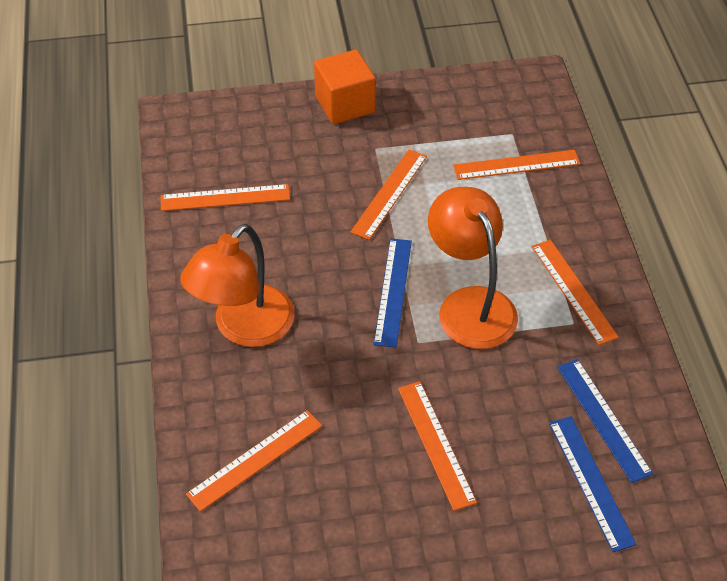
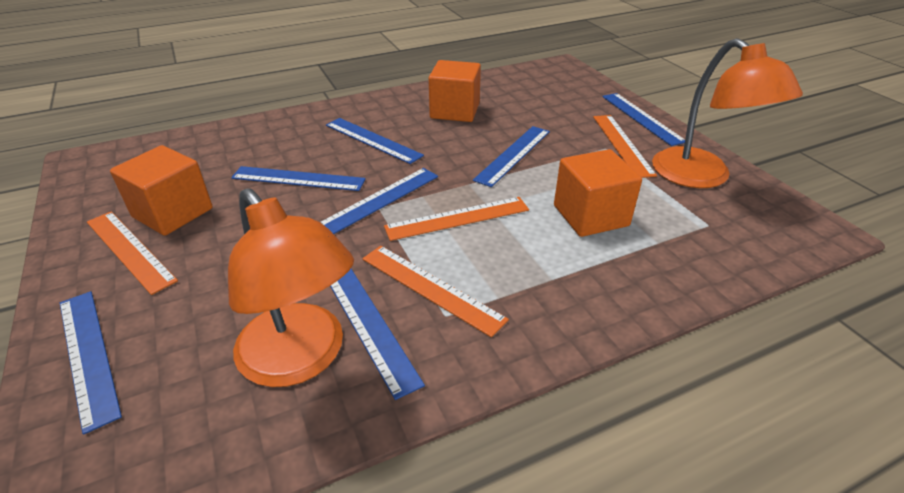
blue ruler: 3 -> 7
orange cube: 1 -> 3
orange ruler: 6 -> 4

